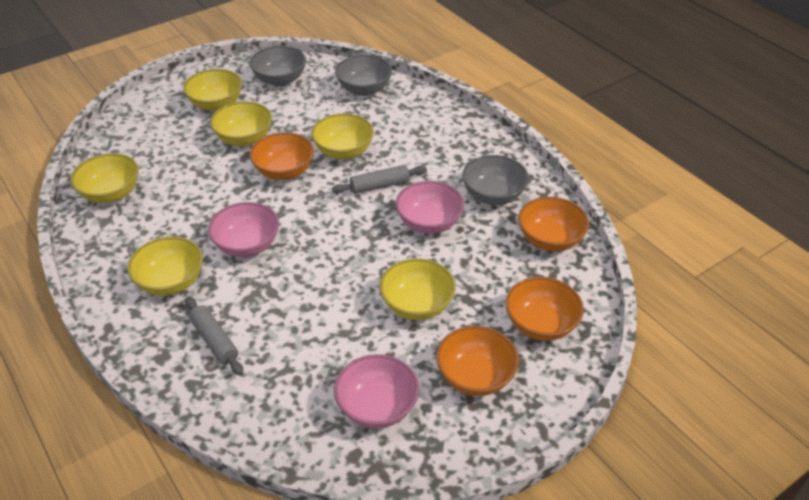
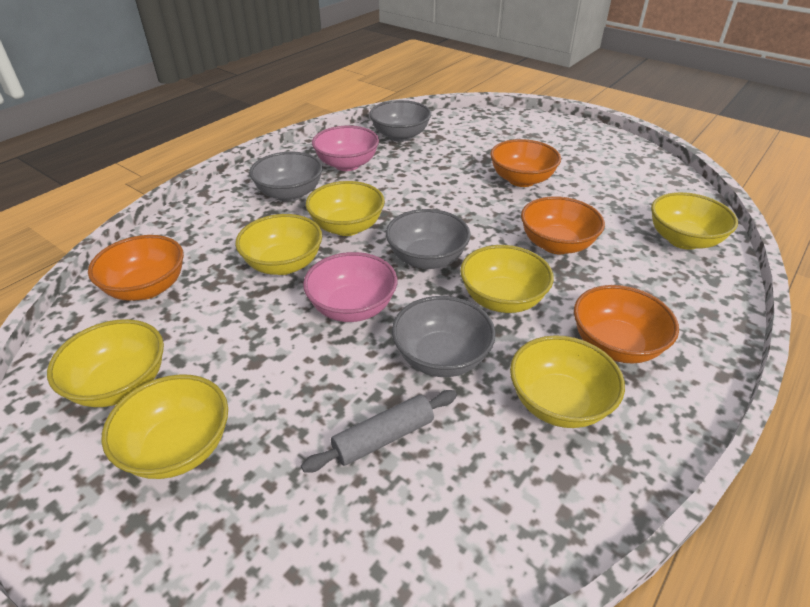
grey bowl: 3 -> 4
grey rolling pin: 2 -> 1
pink bowl: 3 -> 2
yellow bowl: 6 -> 7

